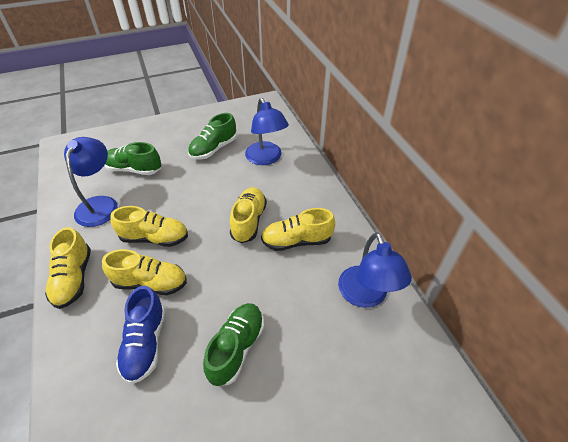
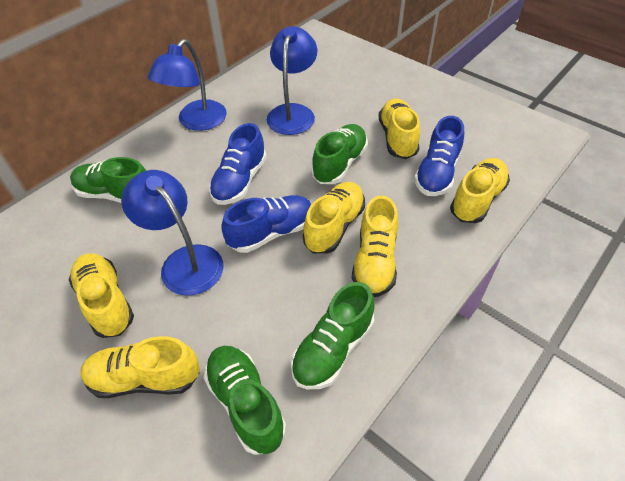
blue shoe: 1 -> 3
green shoe: 3 -> 4
yellow shoe: 5 -> 6

